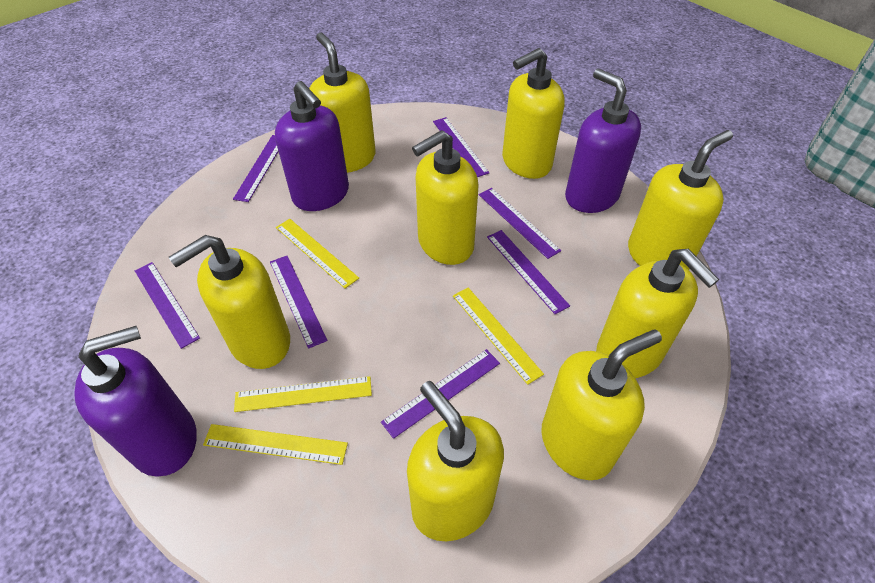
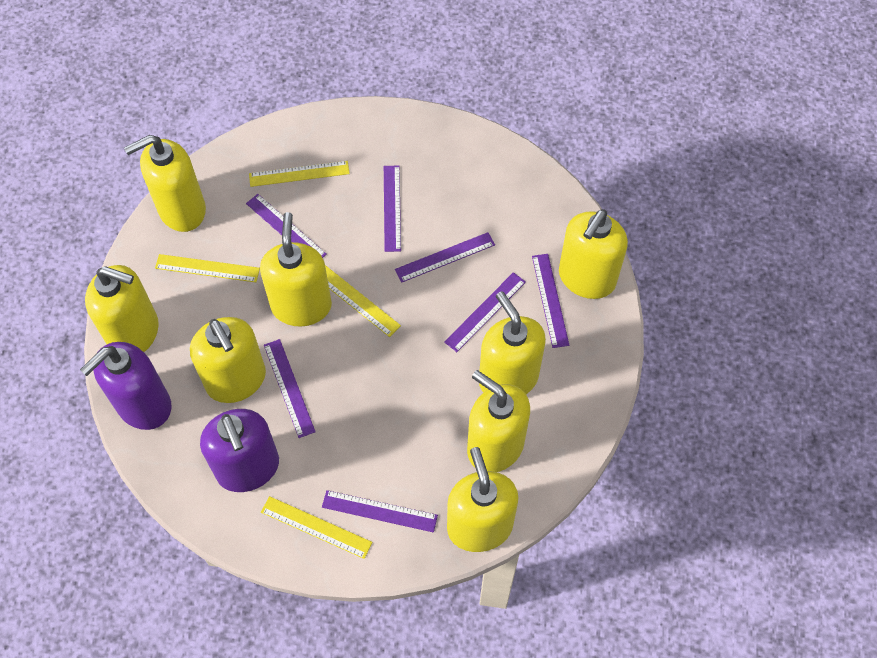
purple soap dispenser: 3 -> 2

